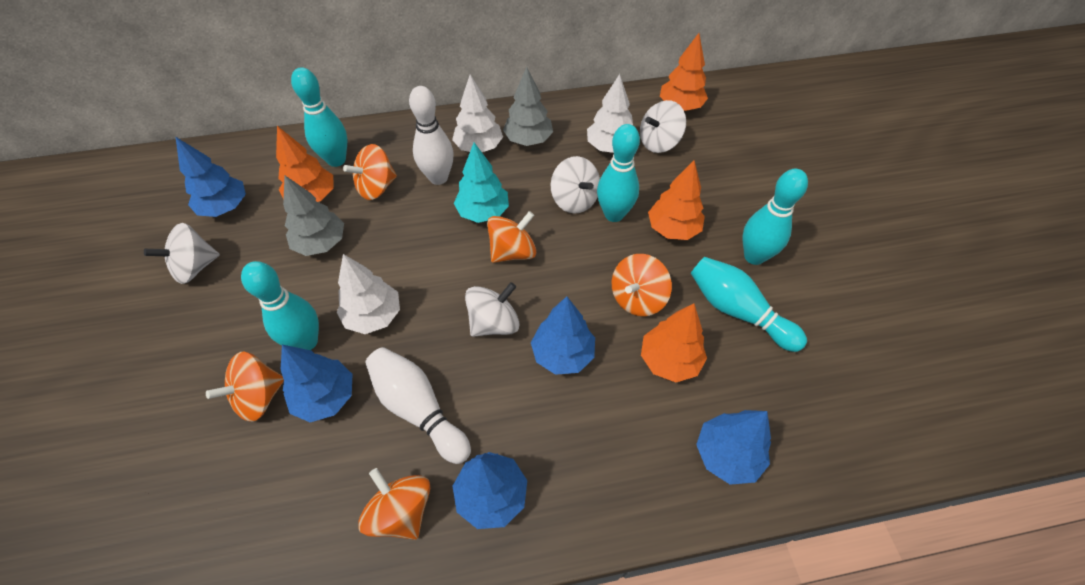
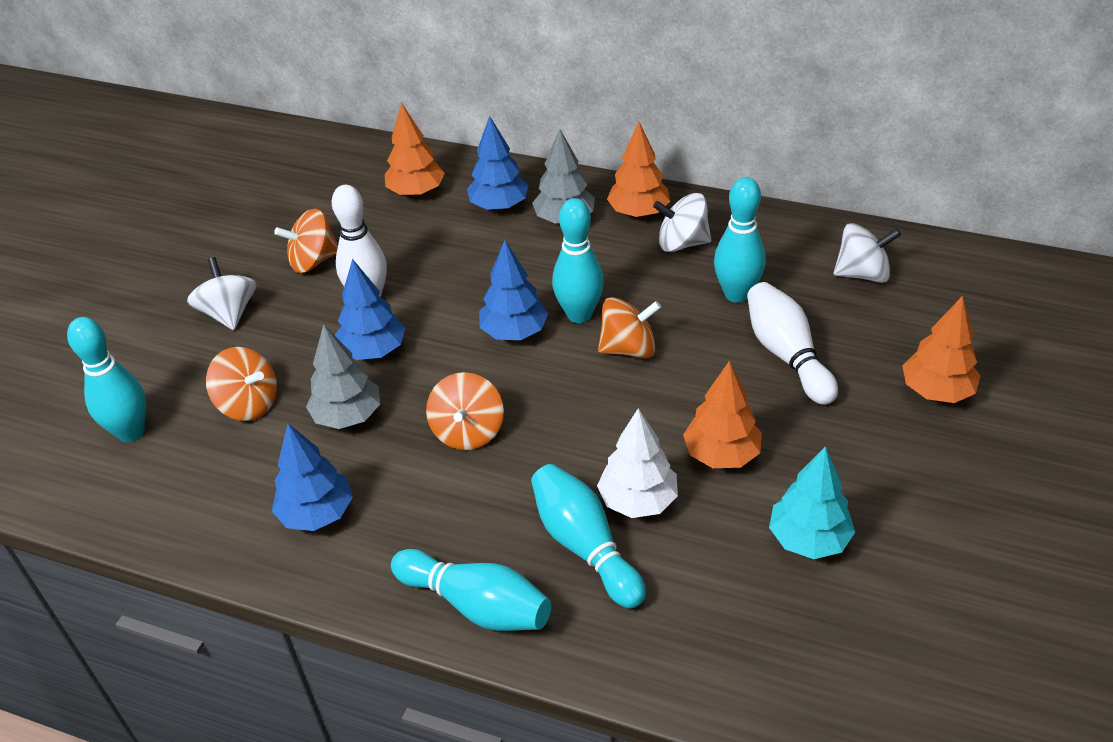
blue tree: 5 -> 4
orange spinning top: 5 -> 4
white spinning top: 4 -> 3
white tree: 3 -> 1

